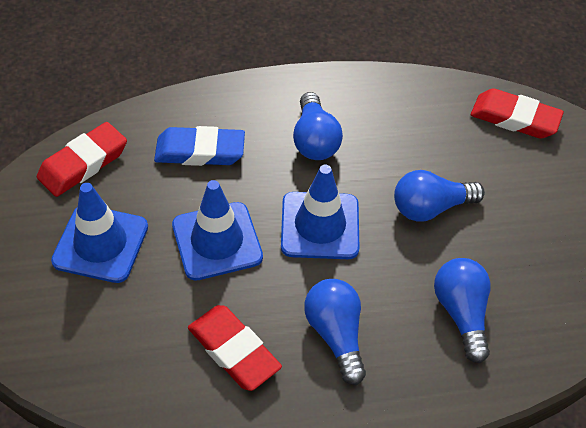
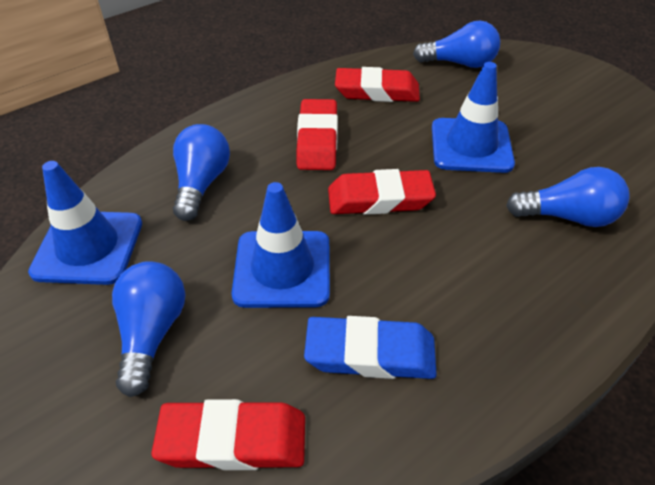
red eraser: 3 -> 4

